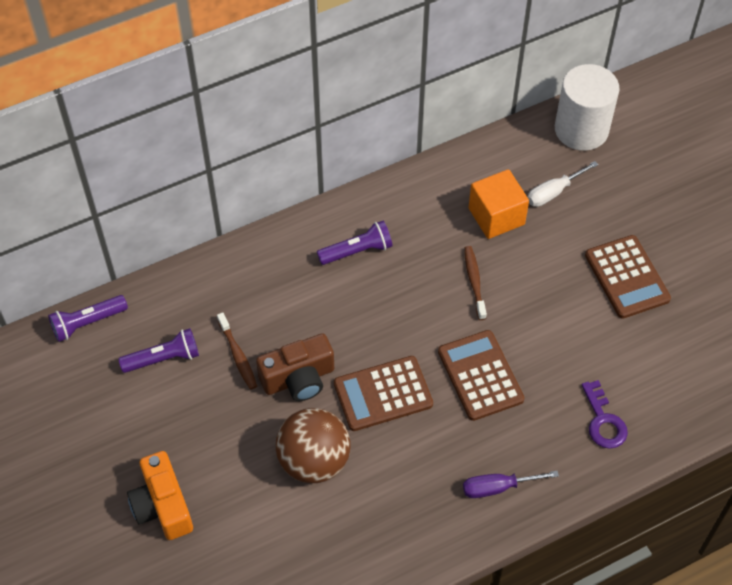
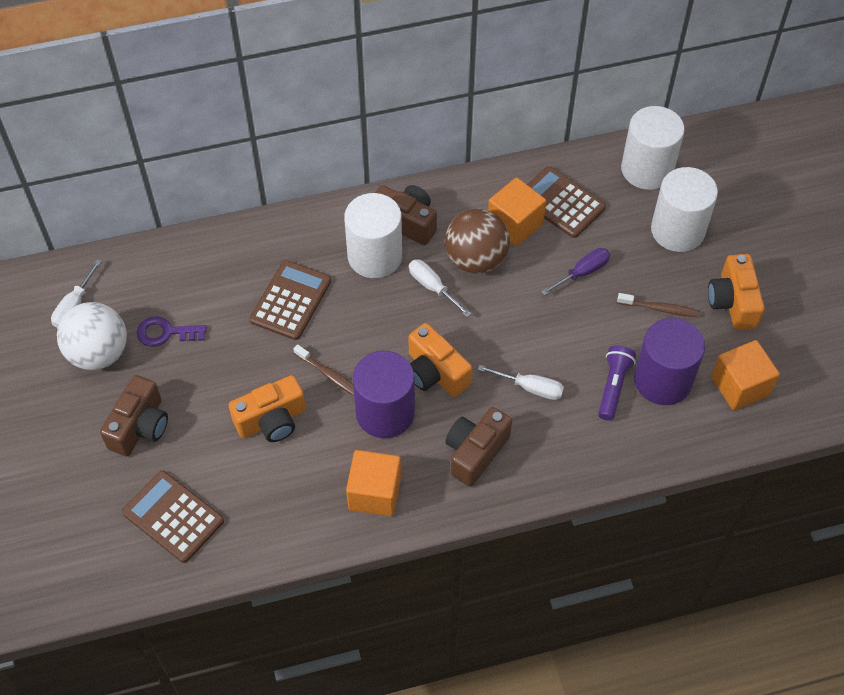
brown camera: 1 -> 3
orange camera: 1 -> 3
orange cube: 1 -> 3
purple cylinder: 0 -> 2
purple flashlight: 3 -> 1
white ball: 0 -> 1
white cylinder: 1 -> 3
white screwdriver: 1 -> 3

